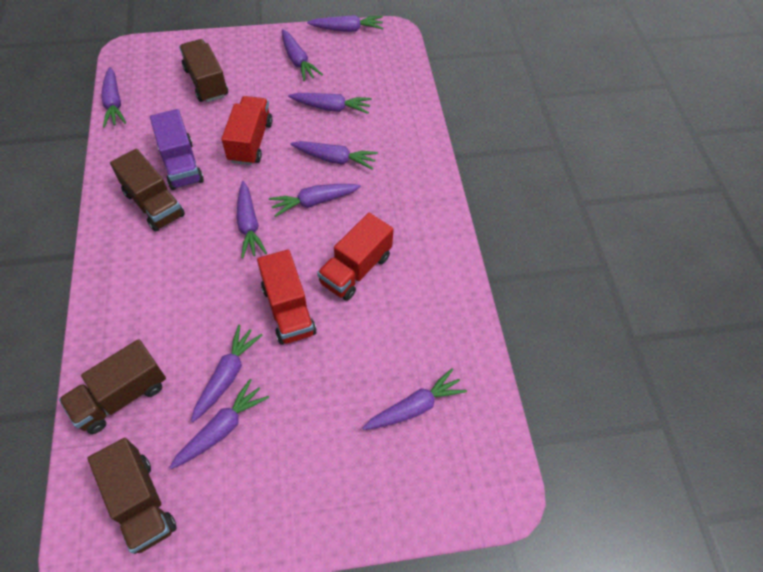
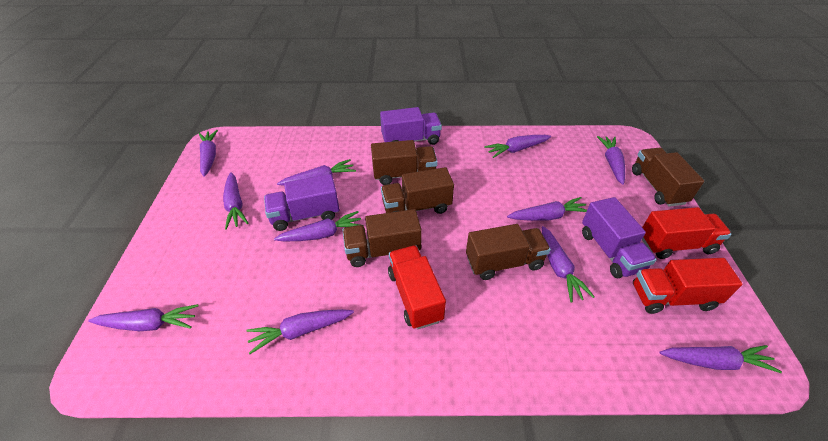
brown truck: 4 -> 5
purple carrot: 10 -> 11
purple truck: 1 -> 3

